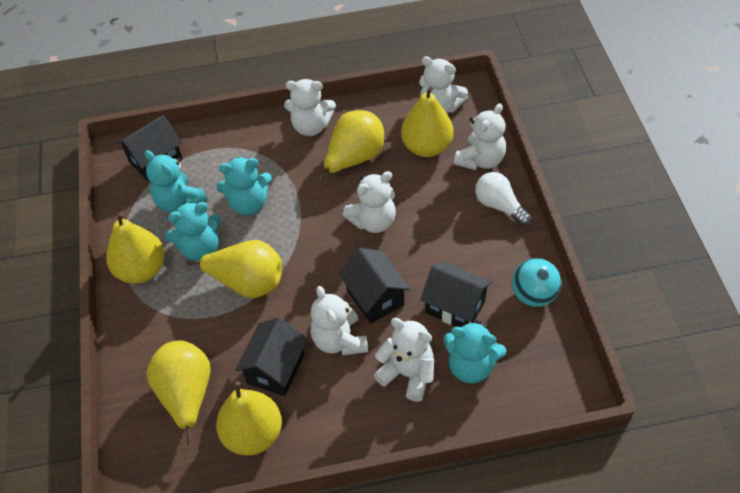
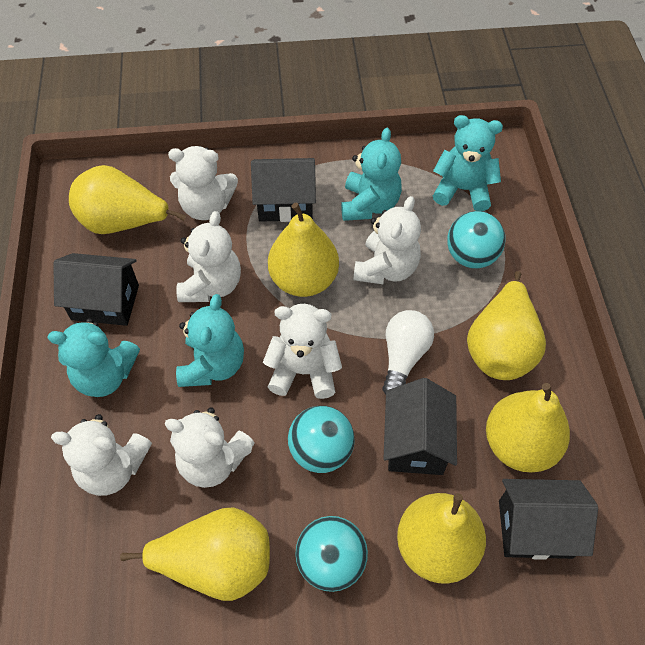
turquoise ball: 1 -> 3

